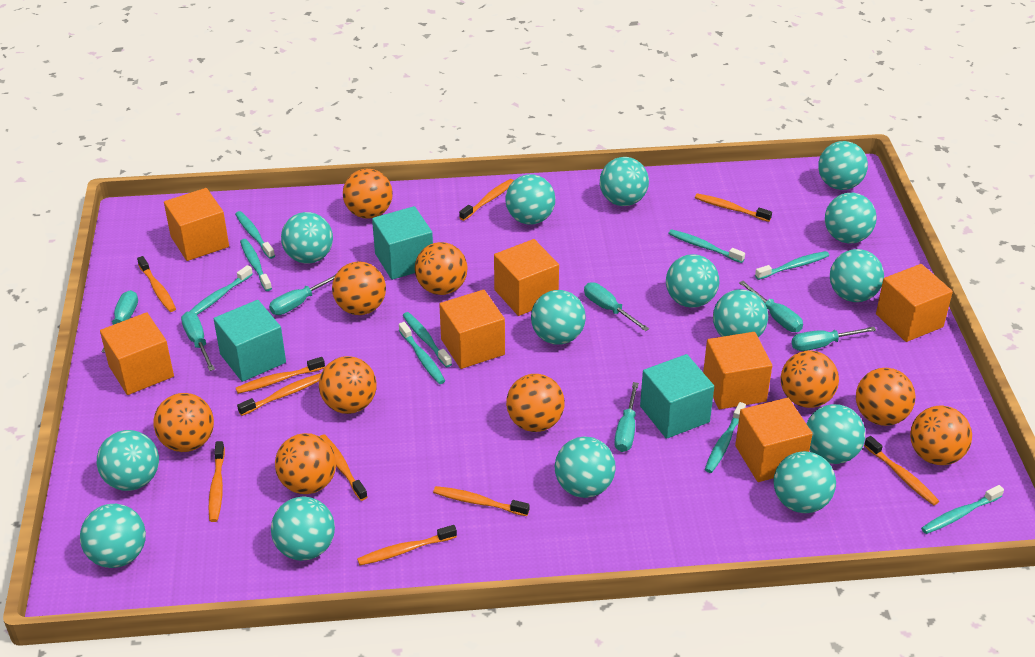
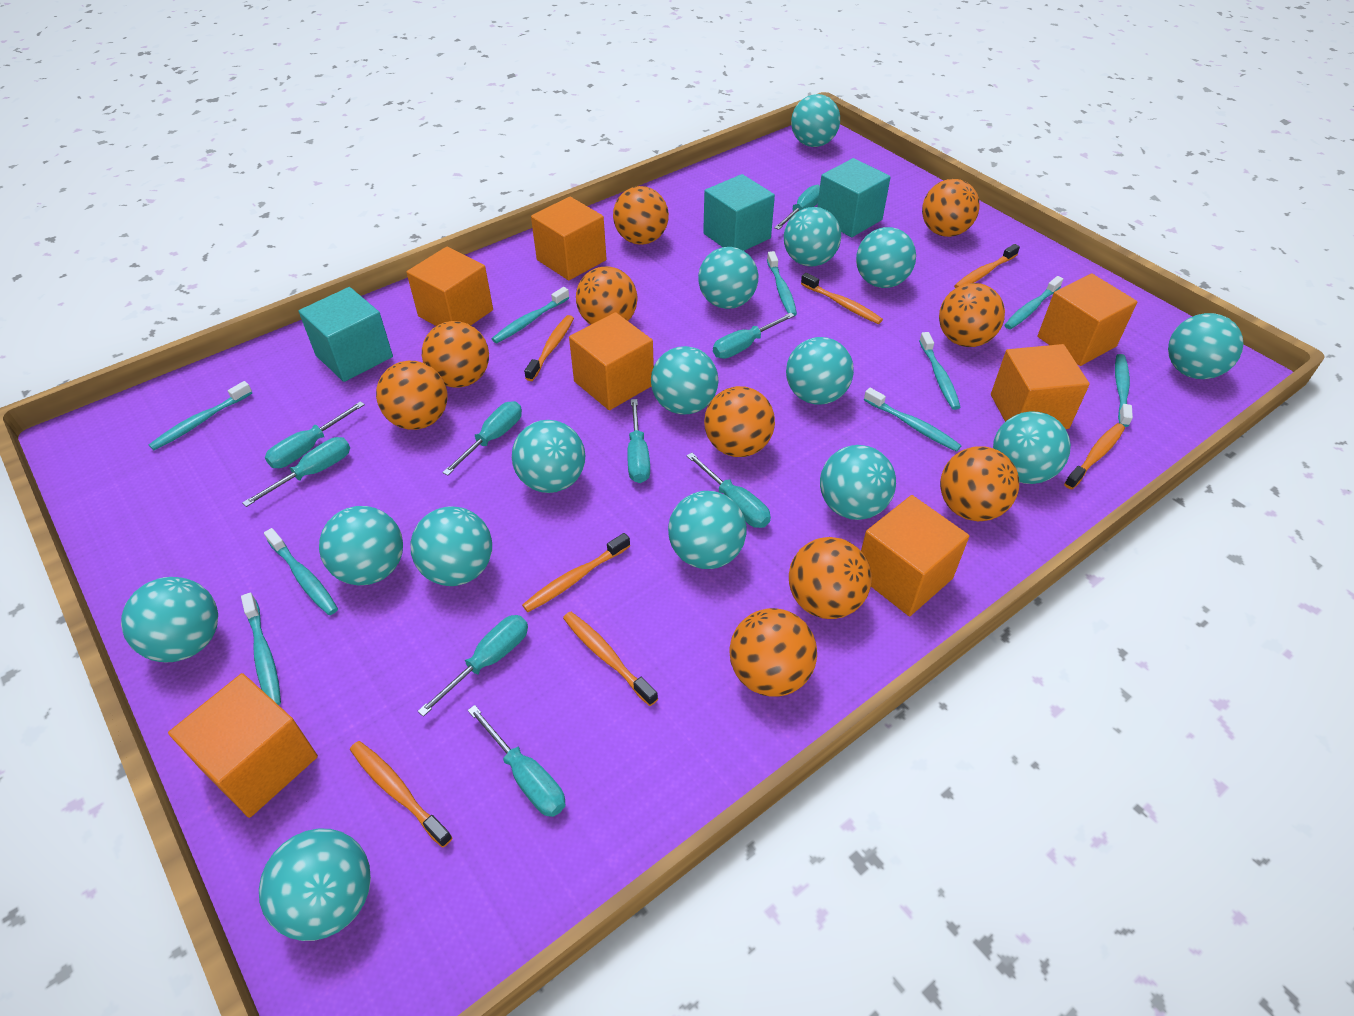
orange toothbrush: 10 -> 7
turquoise screwdriver: 7 -> 9

